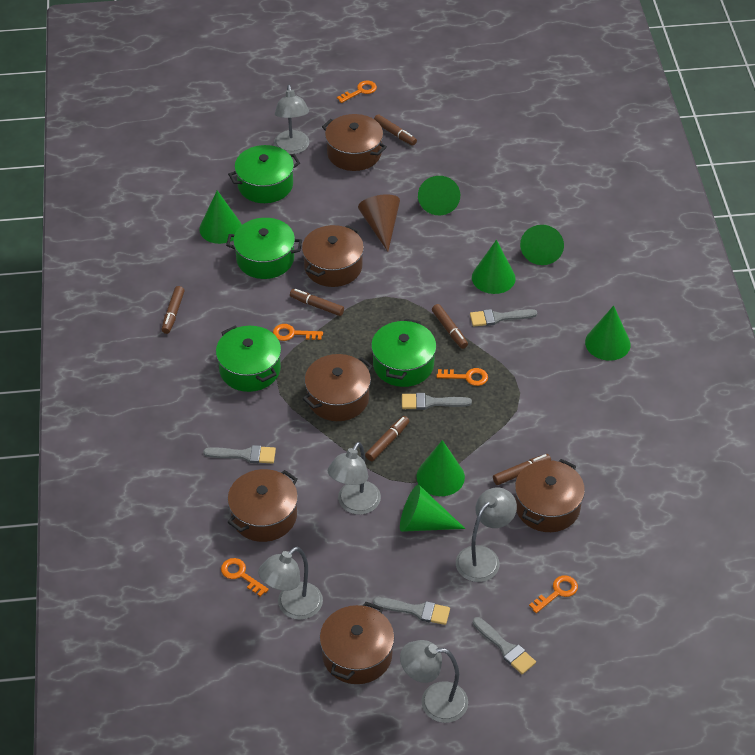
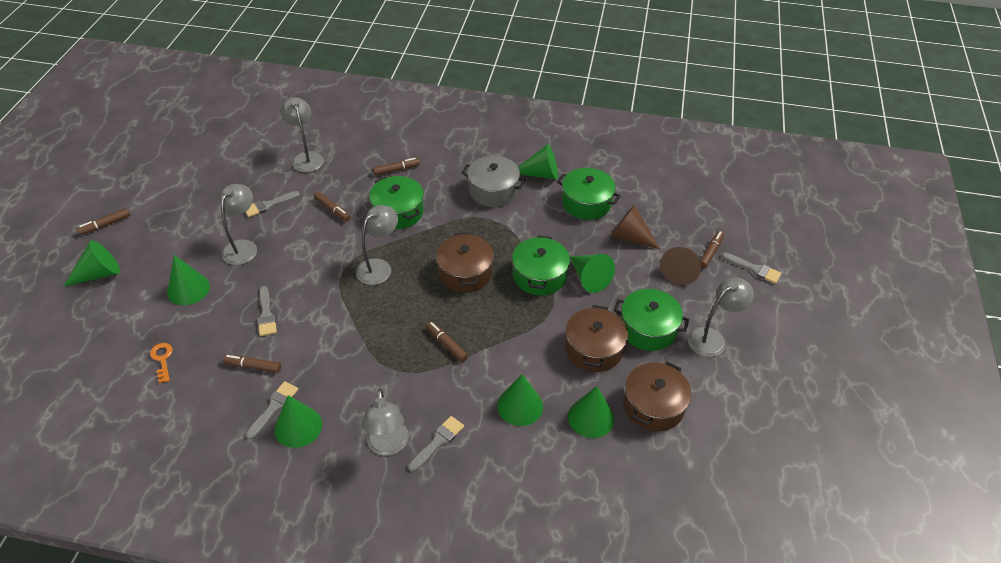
brown cone: 1 -> 2
brown pot: 6 -> 3
grey pot: 0 -> 1
orange key: 5 -> 1

